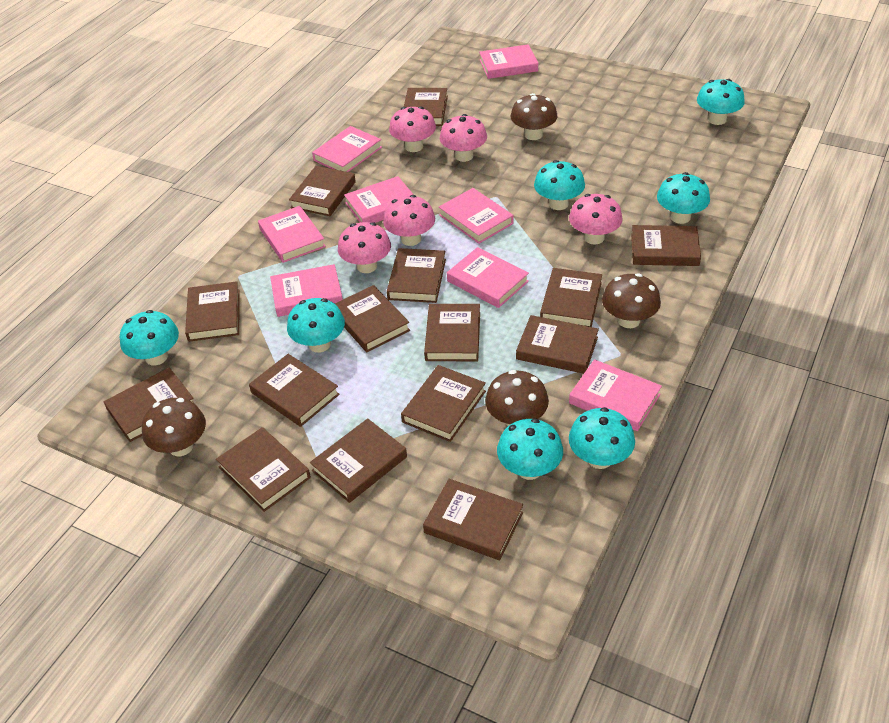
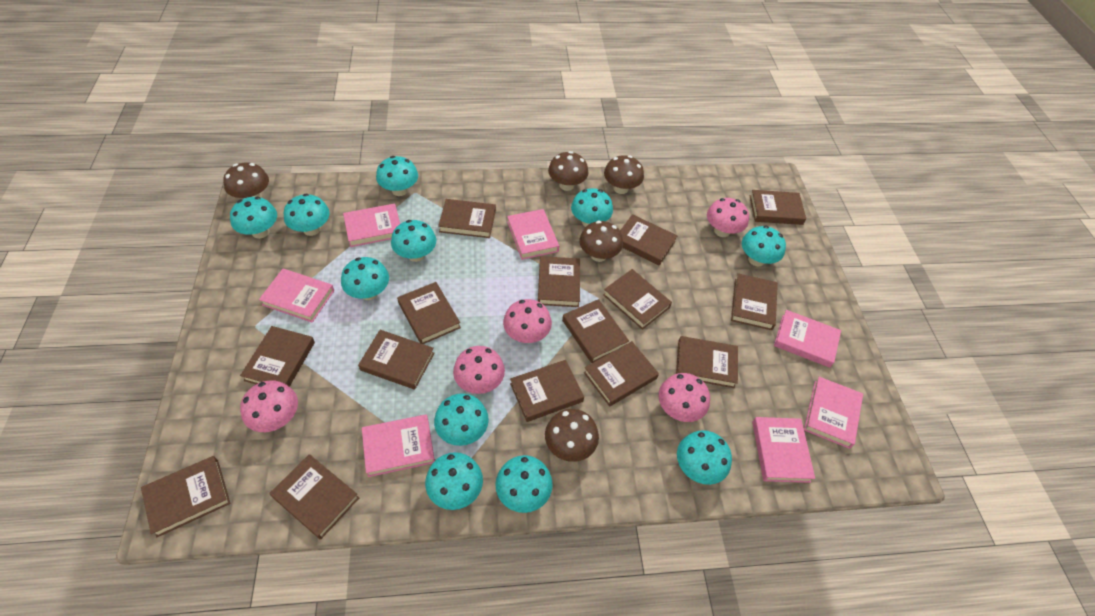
brown mushroom: 4 -> 5
pink book: 8 -> 7
turquoise mushroom: 7 -> 11

